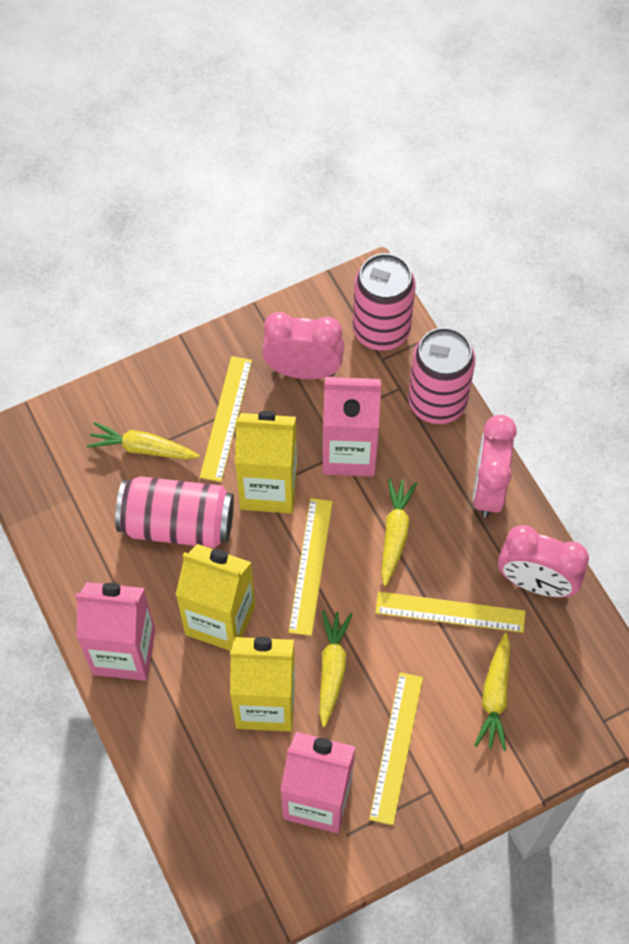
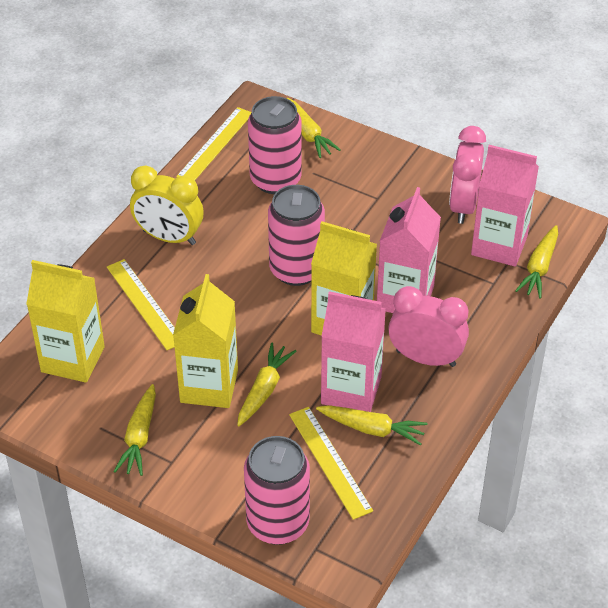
pink clock: 3 -> 2
yellow carrot: 4 -> 5
yellow clock: 0 -> 1
yellow ruler: 4 -> 3

